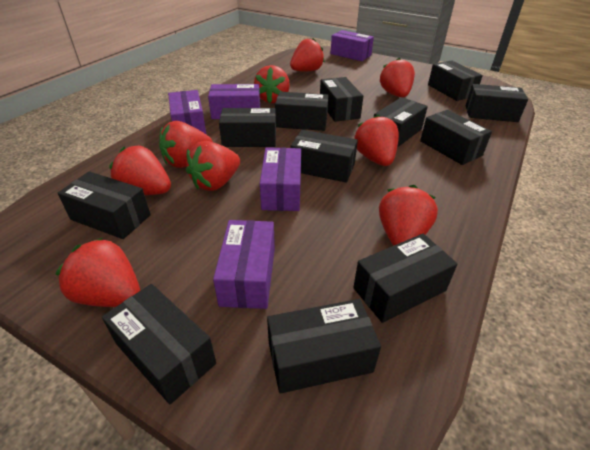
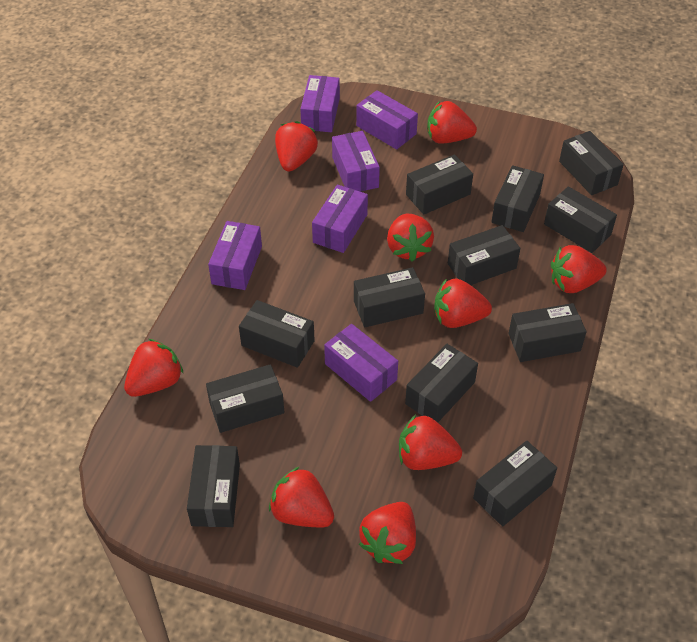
purple box: 5 -> 6

